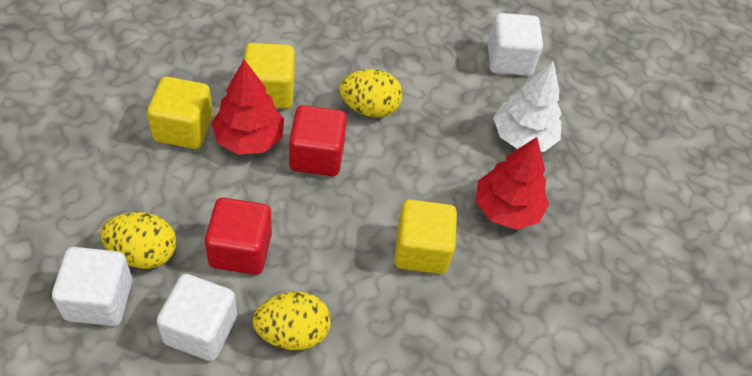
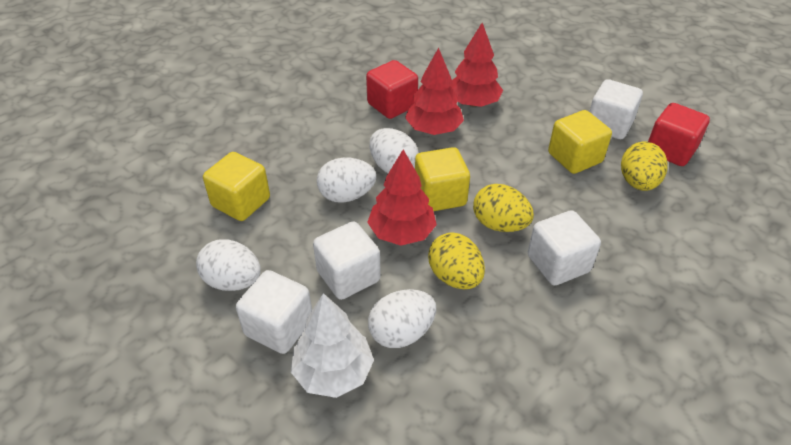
red tree: 2 -> 3
white cube: 3 -> 4
white egg: 0 -> 4

